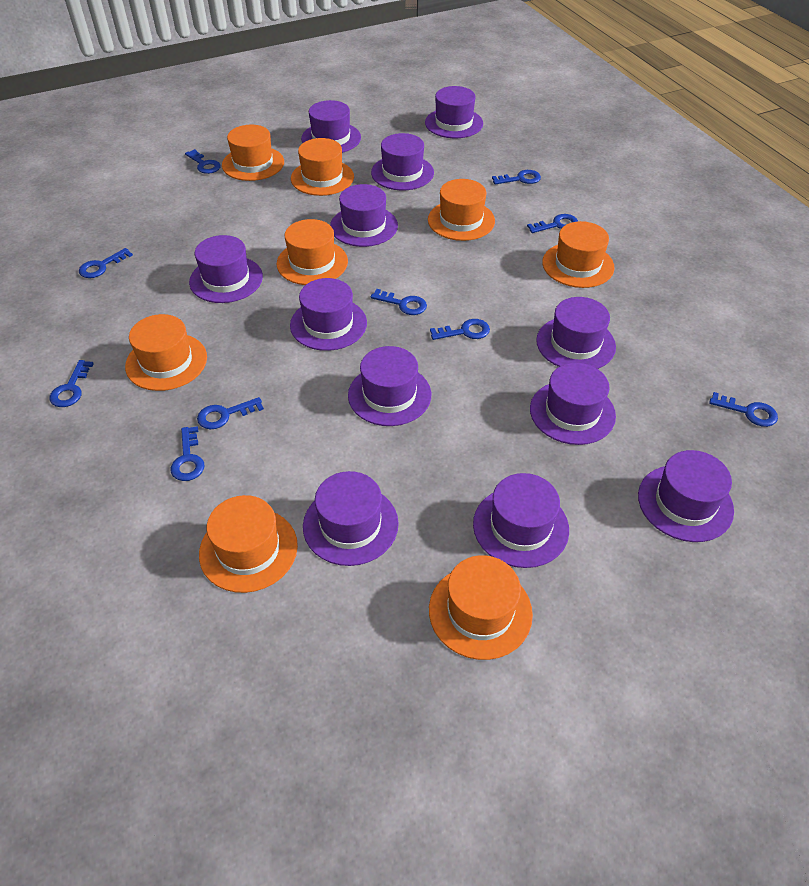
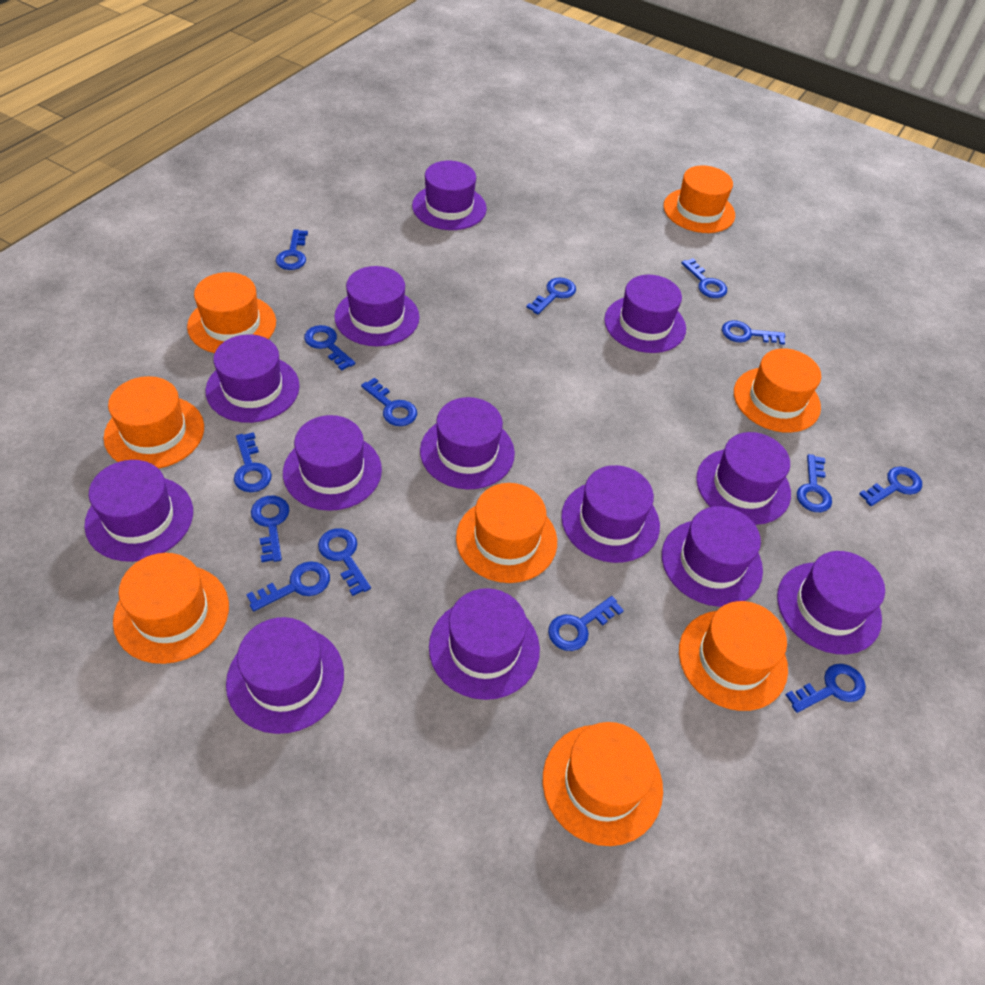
blue key: 10 -> 14
purple hat: 12 -> 13

